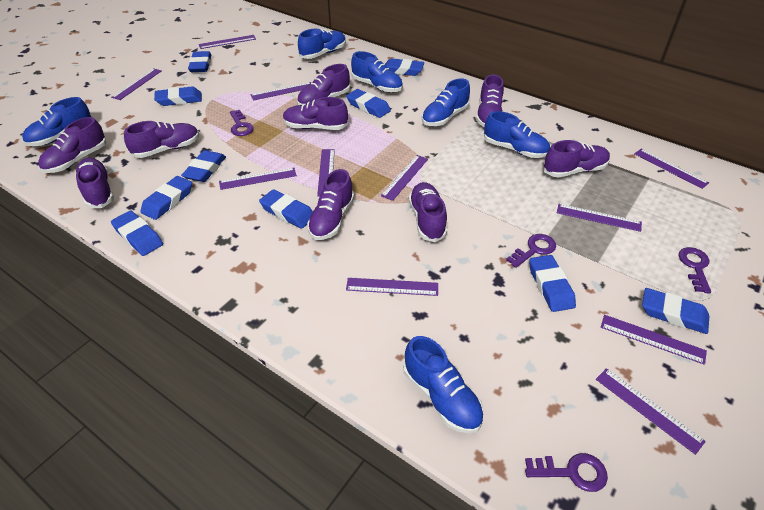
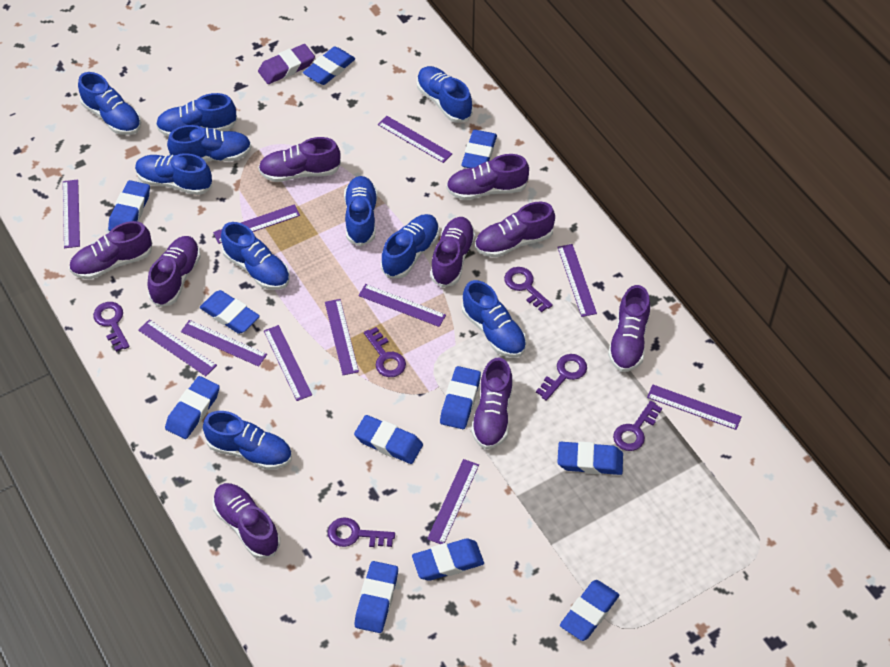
blue eraser: 10 -> 11
blue shoe: 6 -> 10
purple eraser: 0 -> 1
purple key: 4 -> 6

